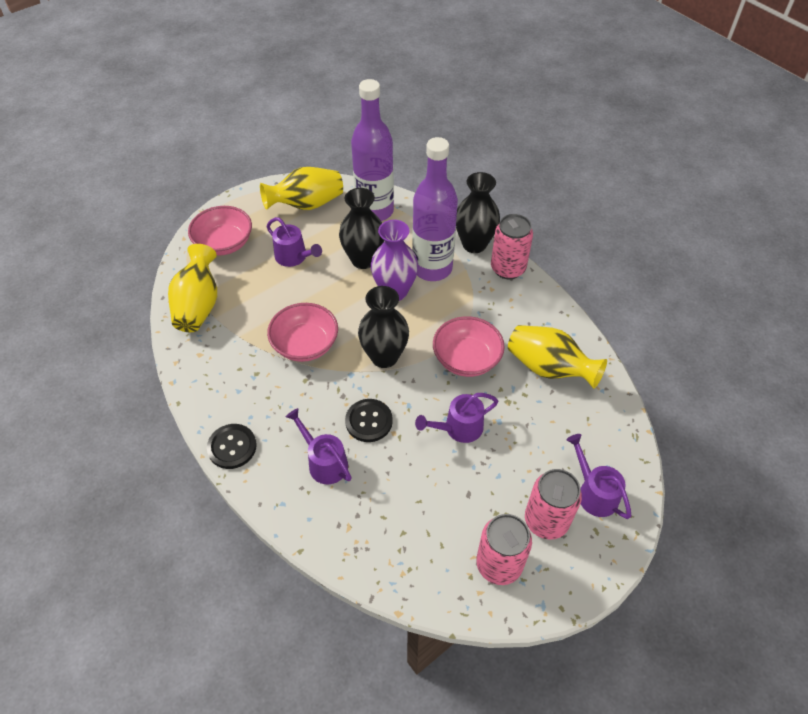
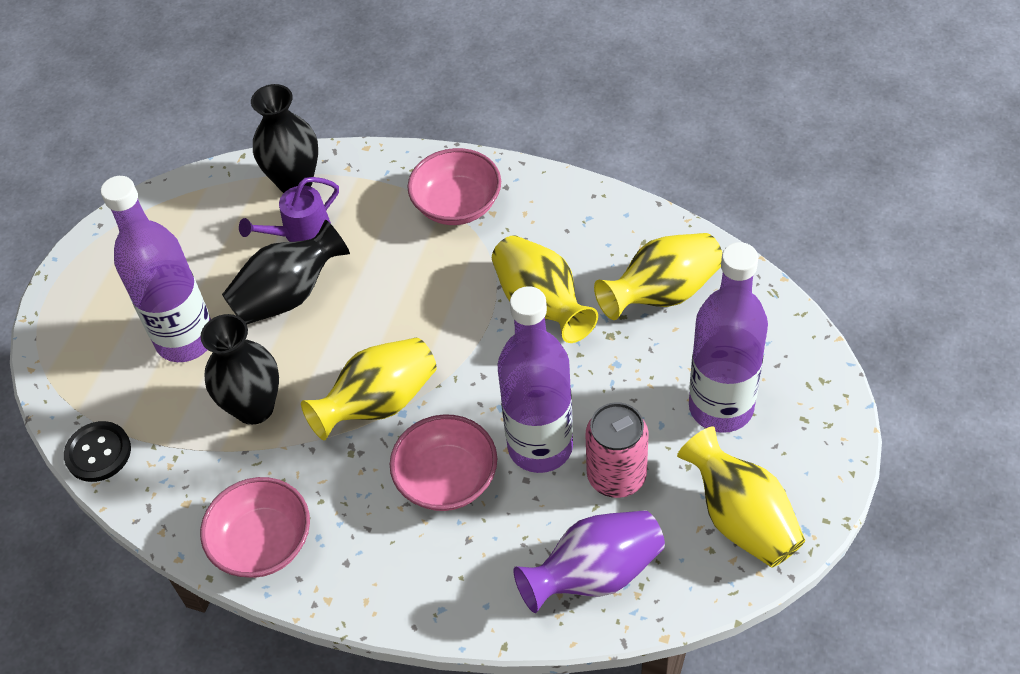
black button: 2 -> 1
pink can: 3 -> 1
purple bottle: 2 -> 3
purple watering can: 4 -> 1
yellow vase: 3 -> 4

